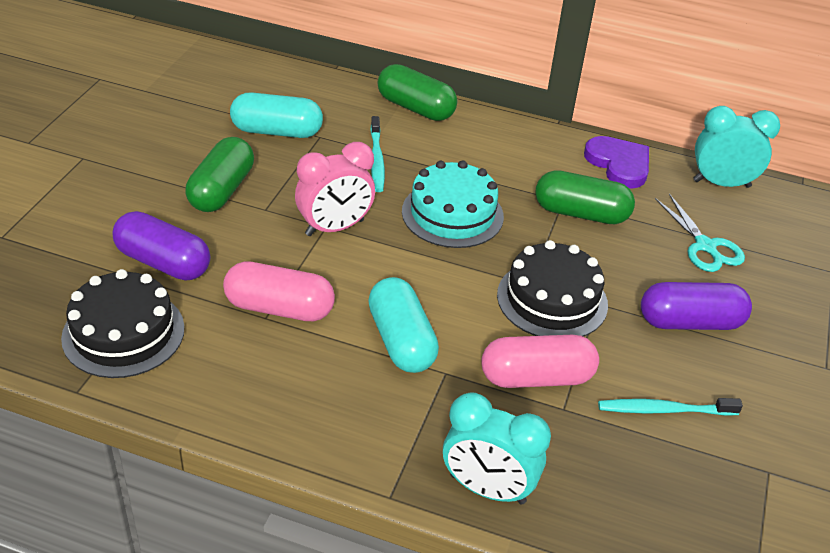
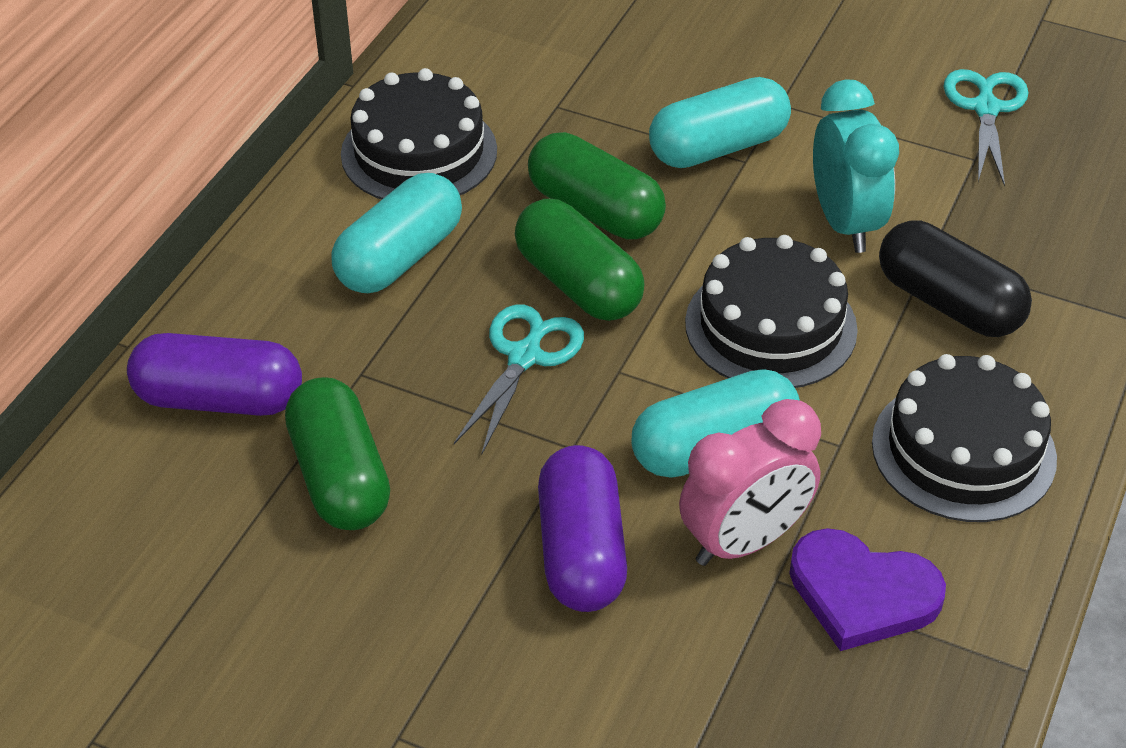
black cake: 2 -> 3
black capsule: 0 -> 1
pink capsule: 2 -> 0
turquoise cake: 1 -> 0
turquoise capsule: 2 -> 3
turquoise clock: 2 -> 1
turquoise scissors: 1 -> 2
turquoise toothbrush: 2 -> 0

